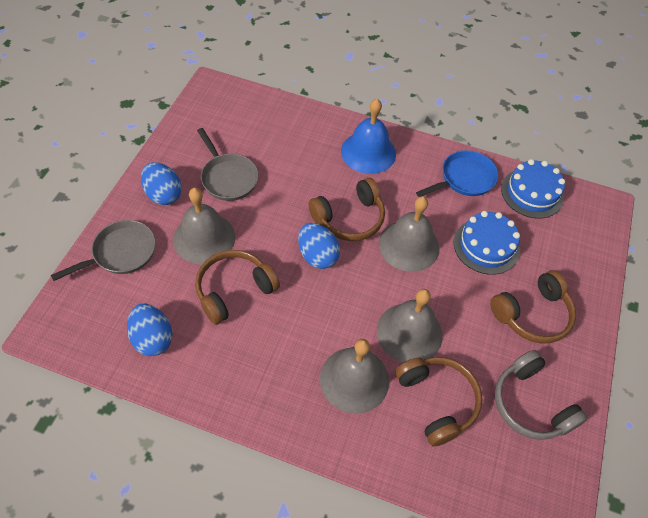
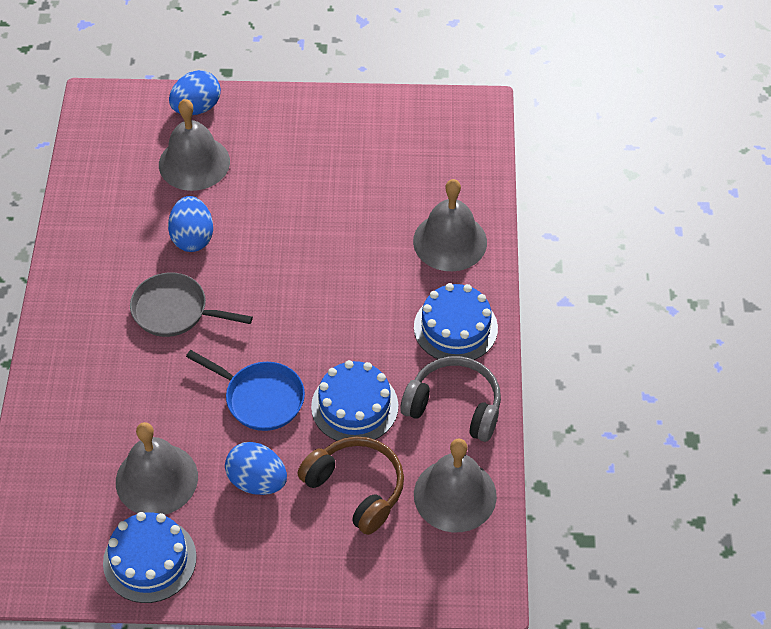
blue bell: 1 -> 0
blue cake: 2 -> 3
brown headphones: 4 -> 1
grey pan: 2 -> 1

